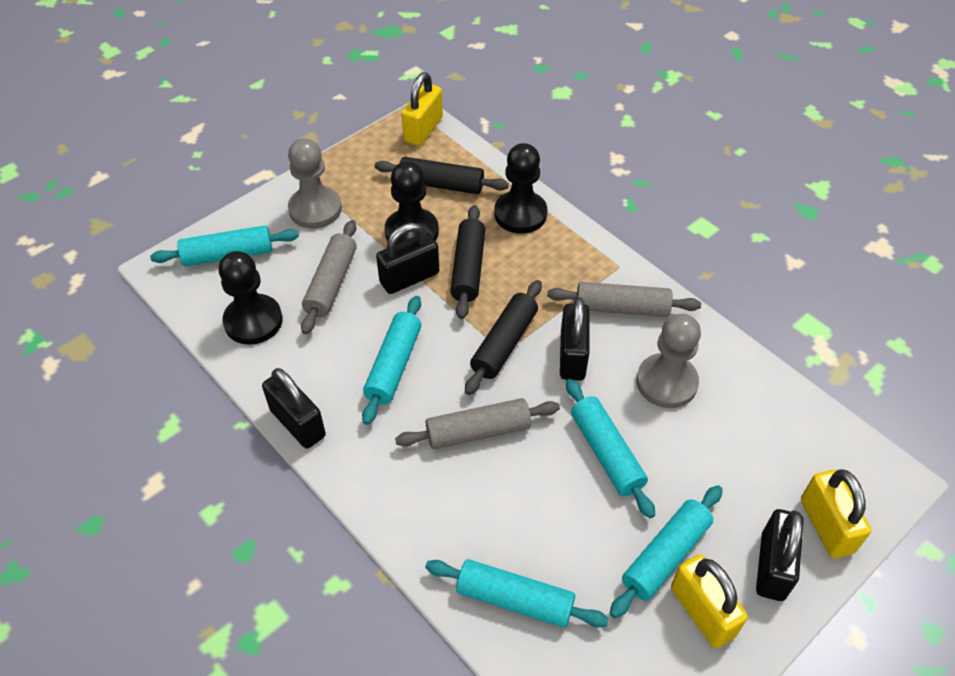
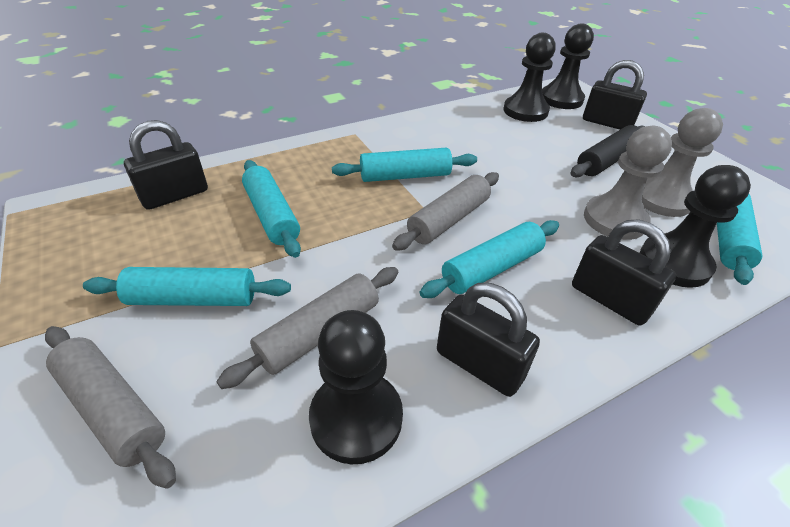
black pawn: 3 -> 4
black rolling pin: 3 -> 1
yellow padlock: 3 -> 0

